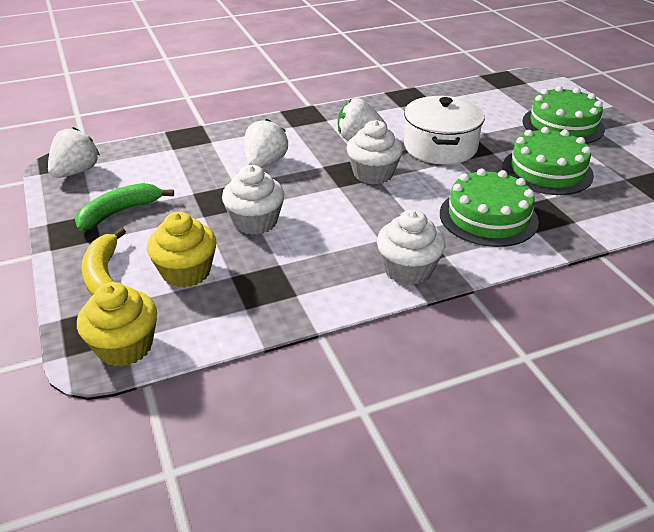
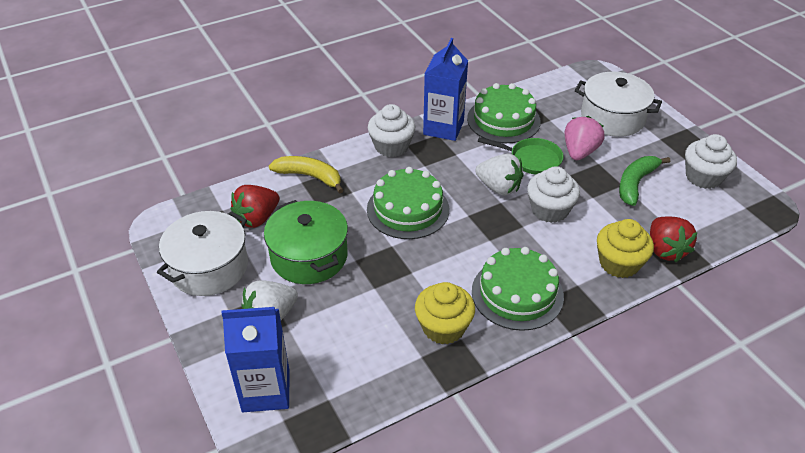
blue carton: 0 -> 2
green pan: 0 -> 1
green pot: 0 -> 1
pink strawberry: 0 -> 1
red strawberry: 0 -> 2
white pot: 1 -> 2
white strawberry: 3 -> 2

